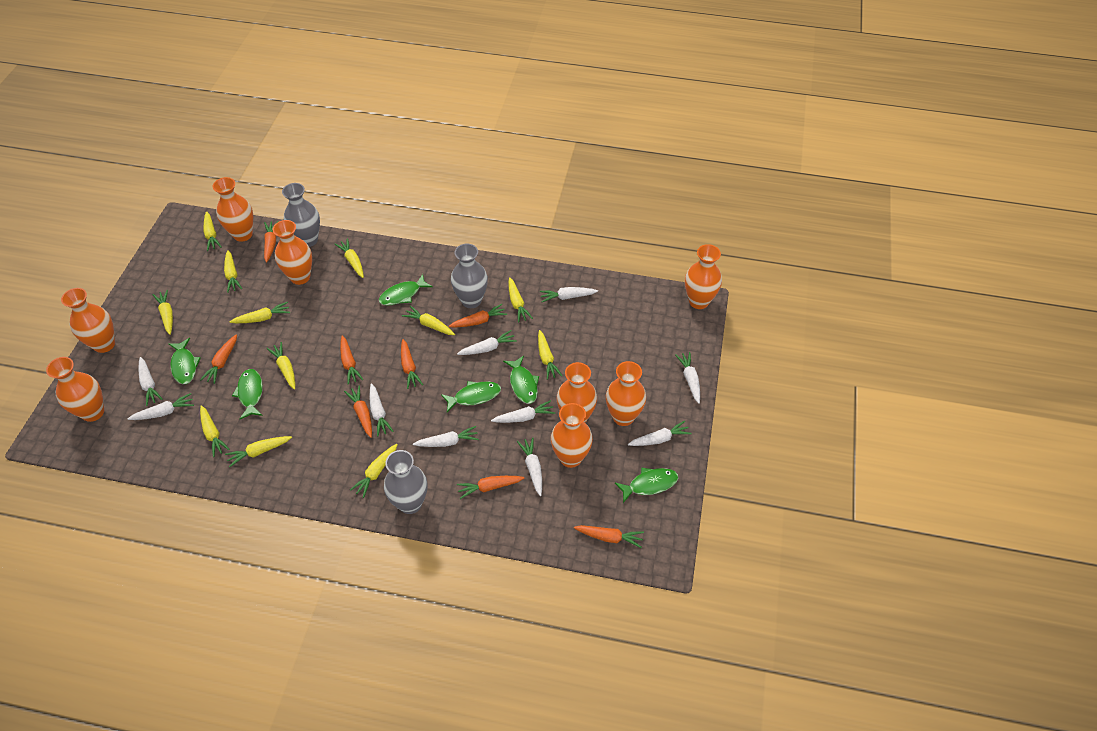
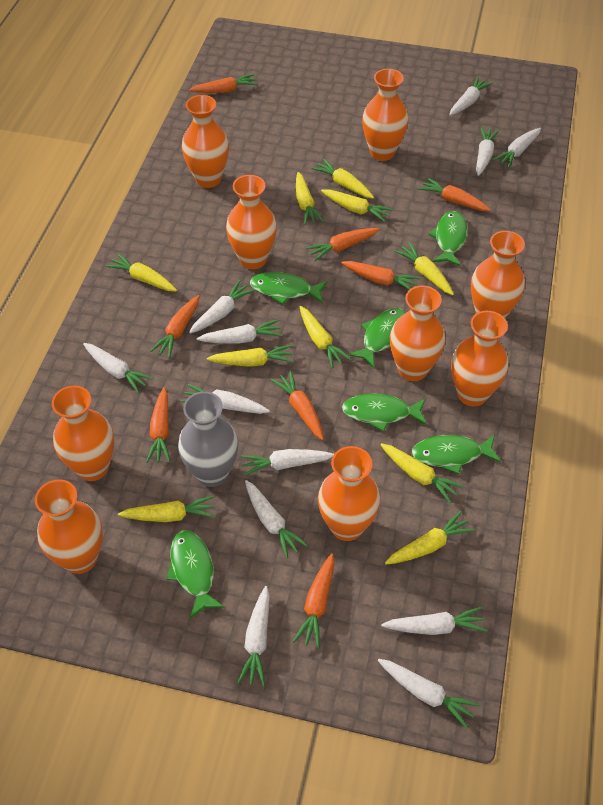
grey vase: 3 -> 1
orange vase: 8 -> 9
white carrot: 10 -> 12
yellow carrot: 12 -> 10

